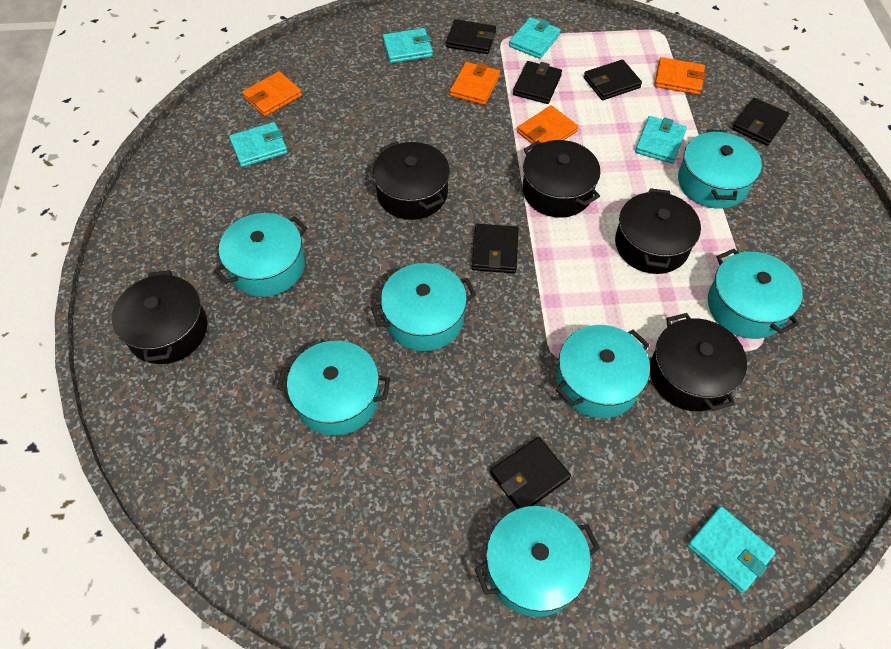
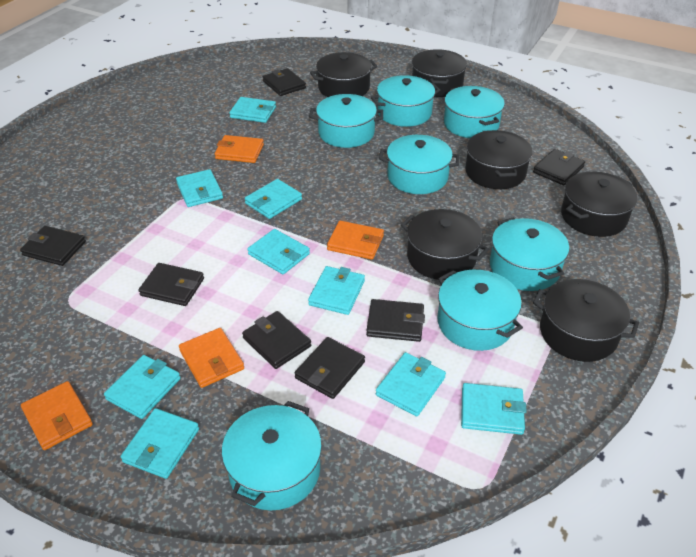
black pot: 5 -> 6
black wallet: 6 -> 7
turquoise wallet: 5 -> 9

